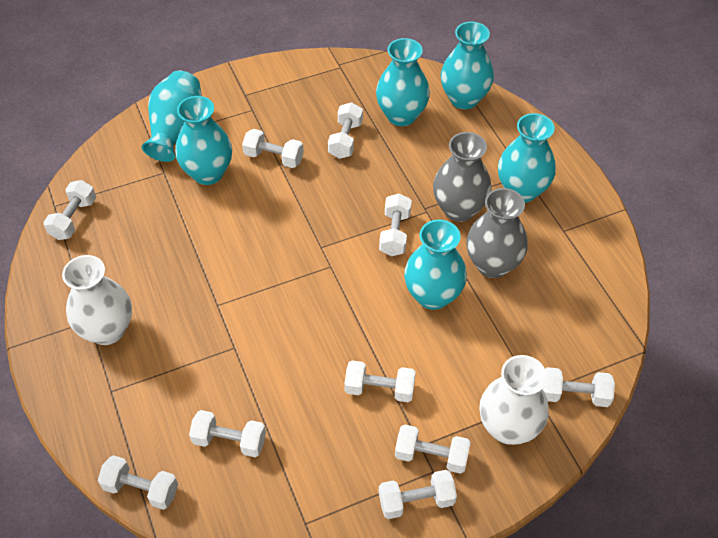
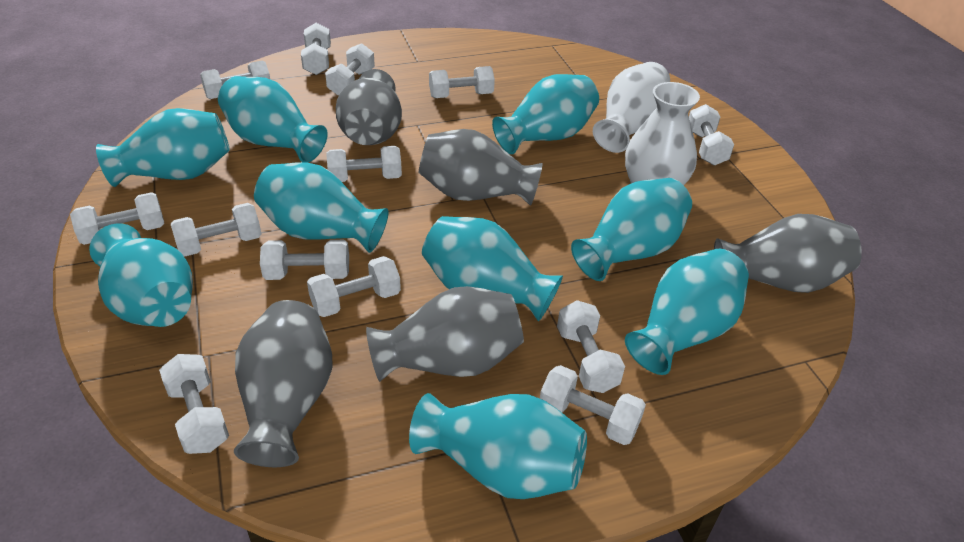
grey vase: 2 -> 5
turquoise vase: 6 -> 9
white dumbbell: 10 -> 13

